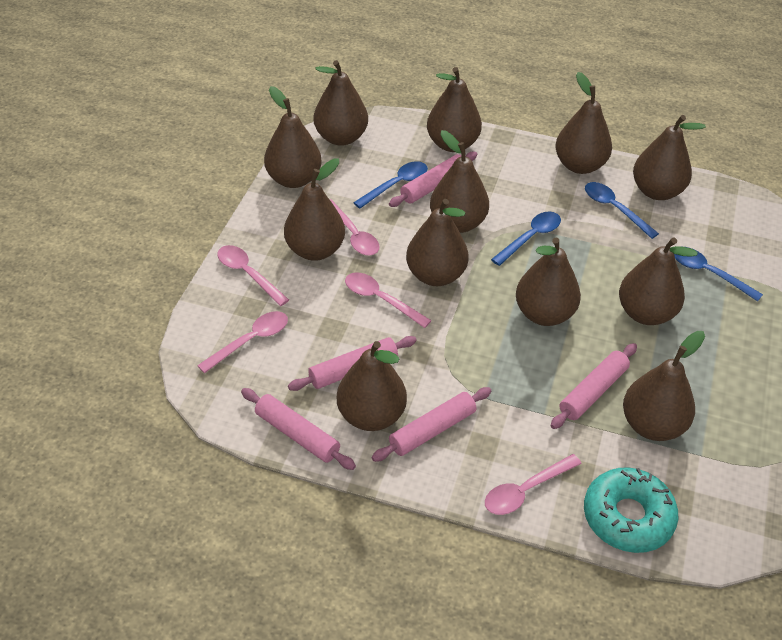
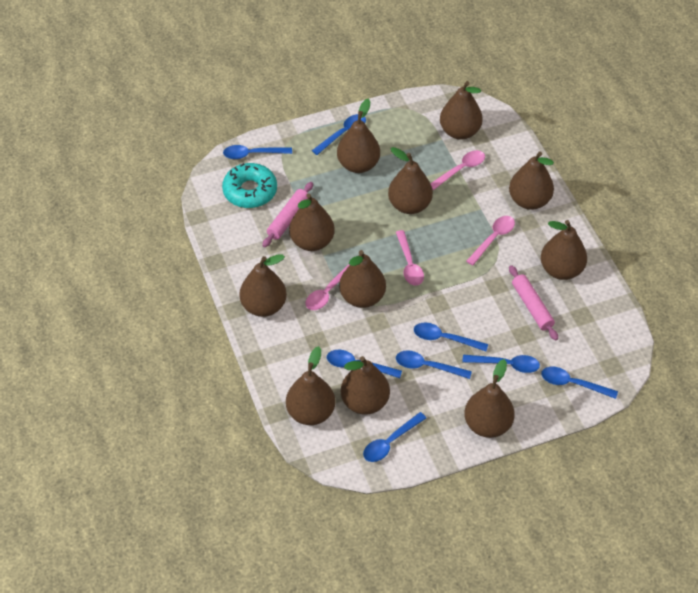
blue spoon: 4 -> 8
brown pear: 12 -> 11
pink rolling pin: 5 -> 2
pink spoon: 5 -> 4

